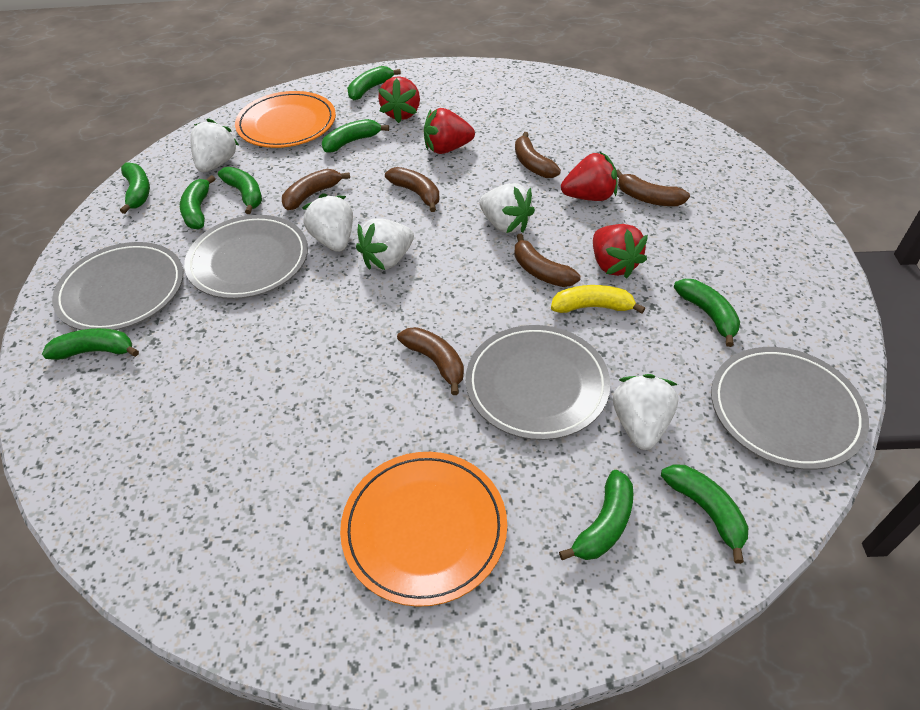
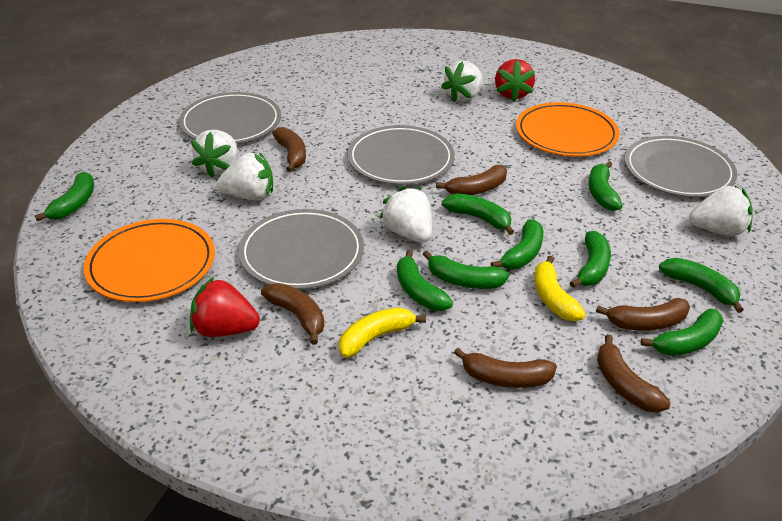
red strawberry: 4 -> 2
yellow banana: 1 -> 2

